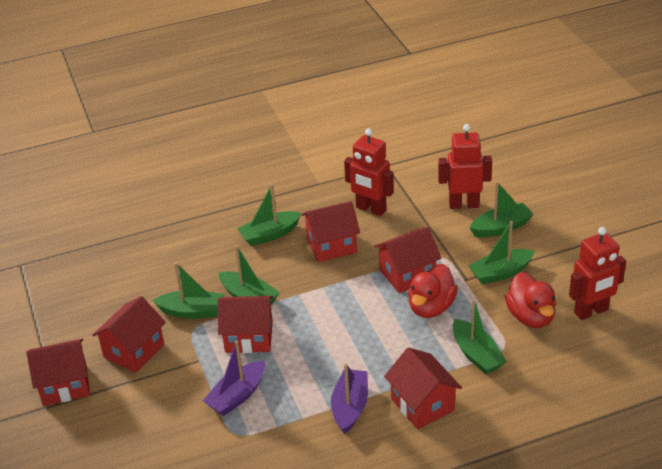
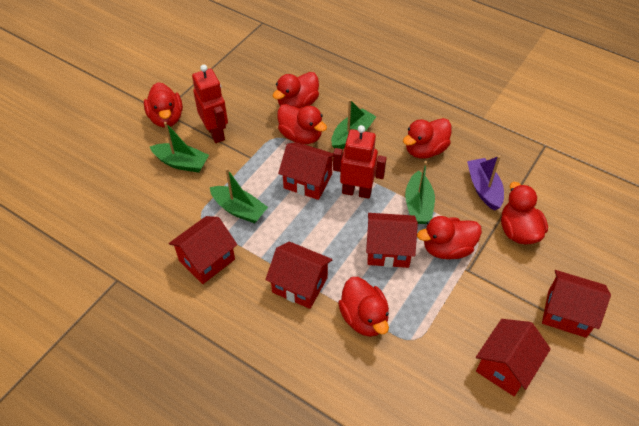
green boat: 6 -> 4
purple boat: 2 -> 1
red duck: 2 -> 7
red robot: 3 -> 2

